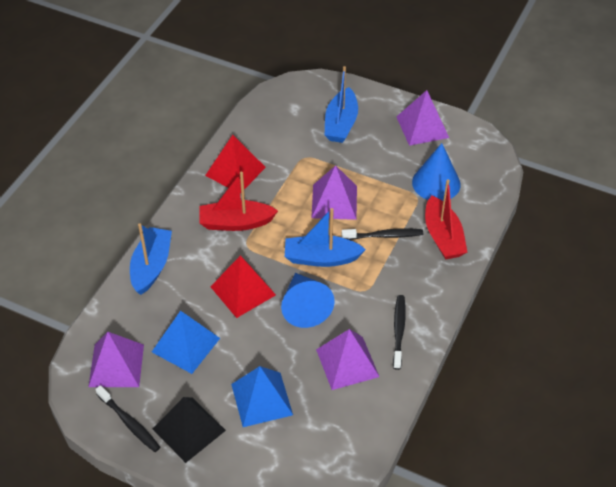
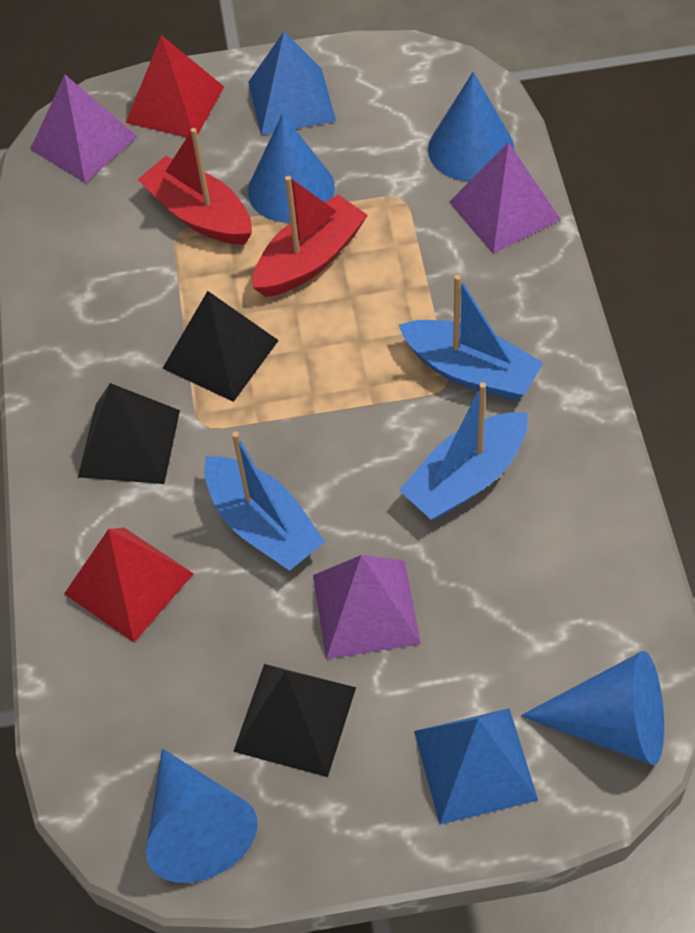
black pyramid: 1 -> 3
black toothbrush: 3 -> 0
blue cone: 2 -> 4
purple pyramid: 4 -> 3

